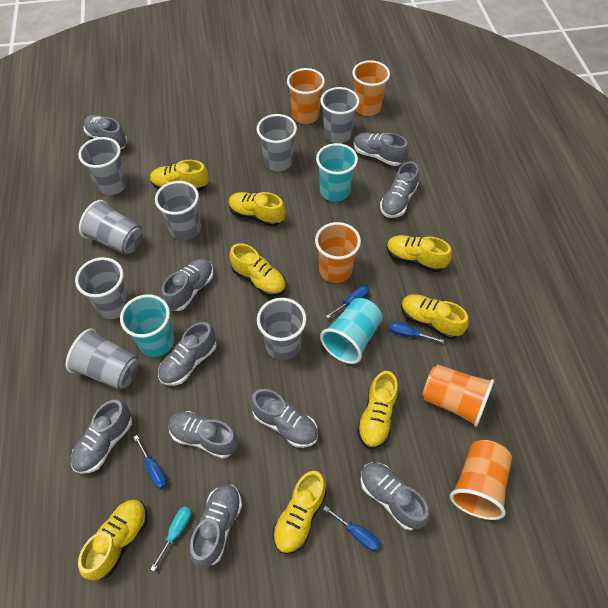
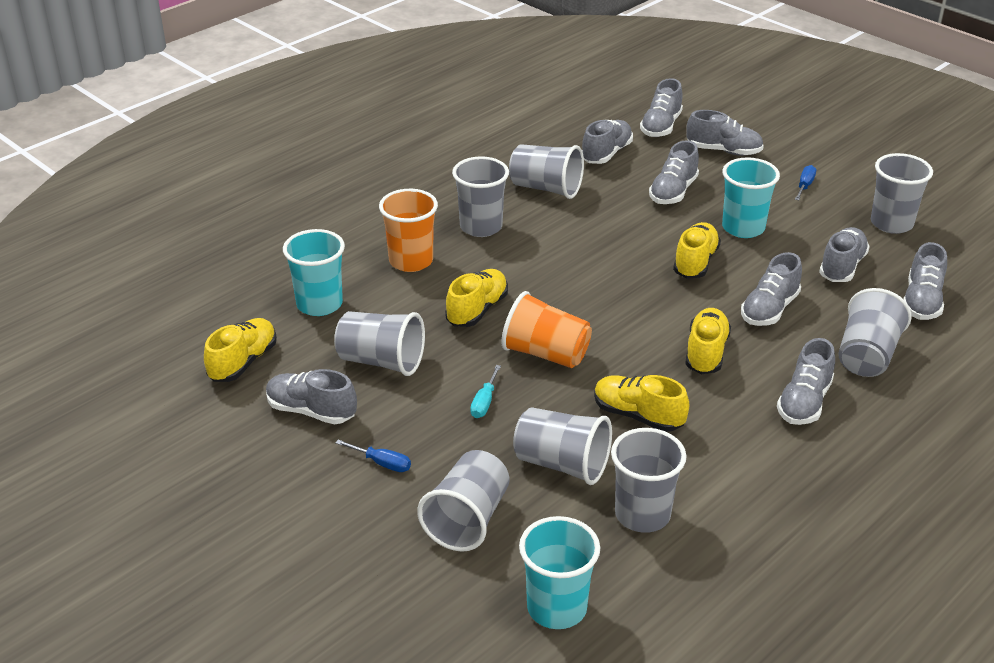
blue screwdriver: 4 -> 2
grey shoe: 10 -> 9
orange cup: 5 -> 2
yellow shoe: 8 -> 5

